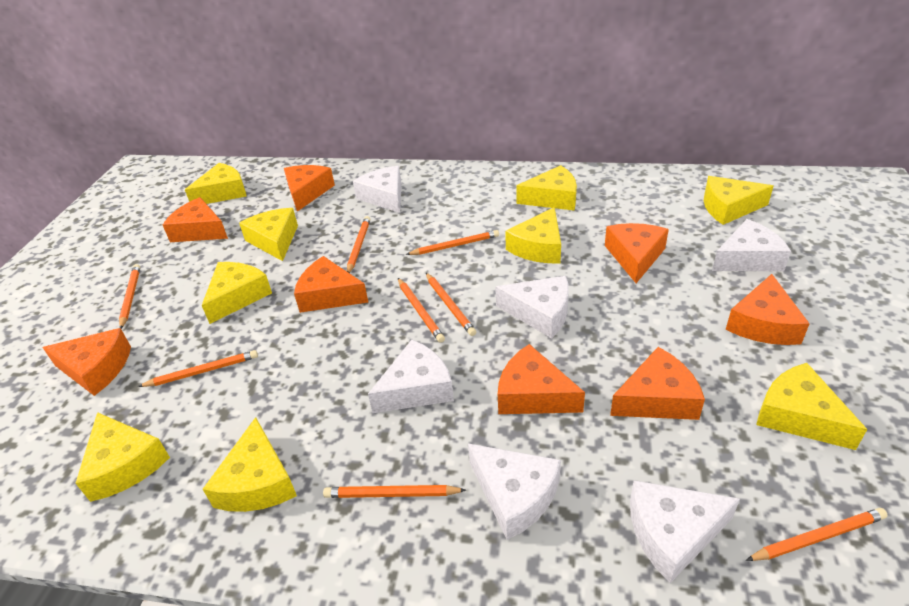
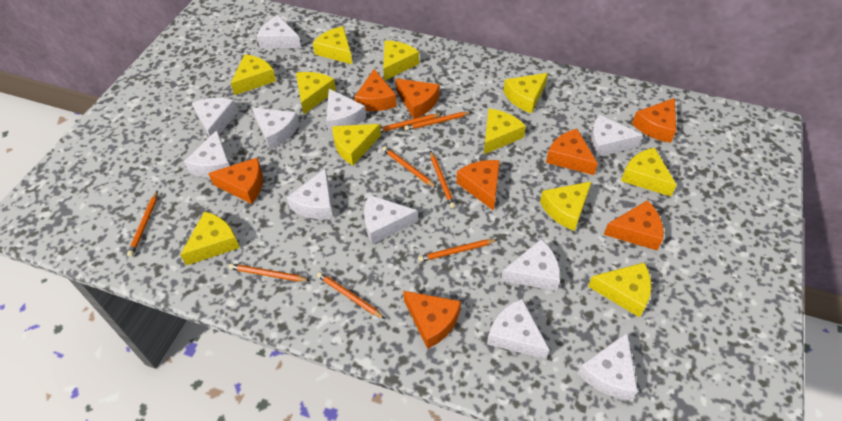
white cheese: 6 -> 11
yellow cheese: 9 -> 11

